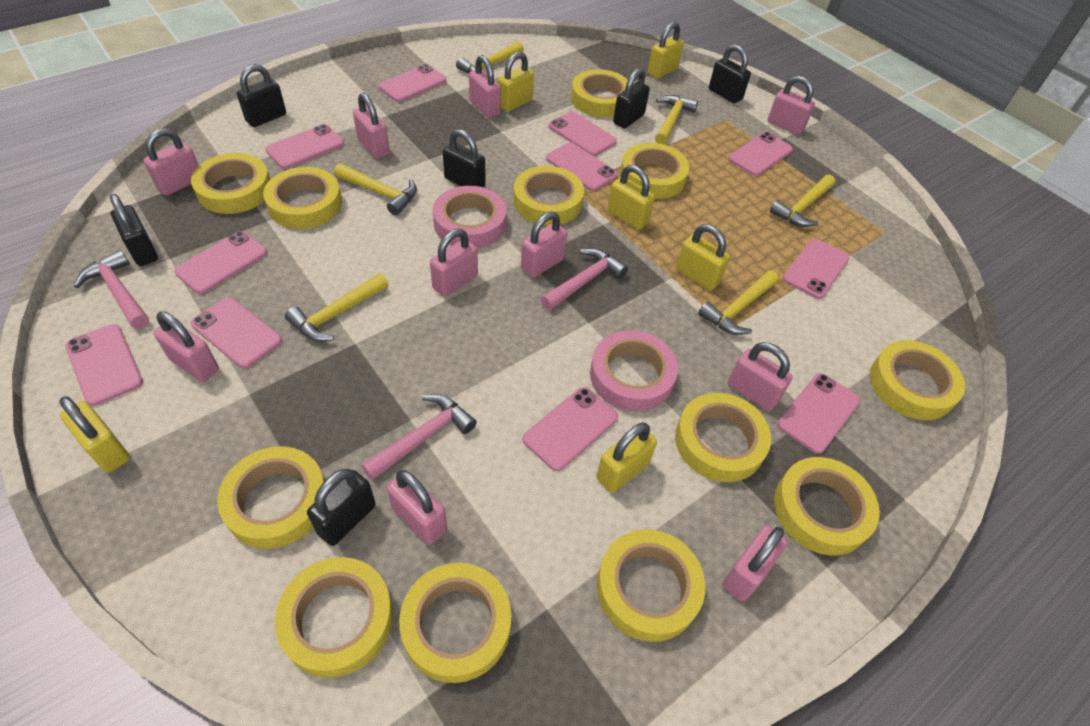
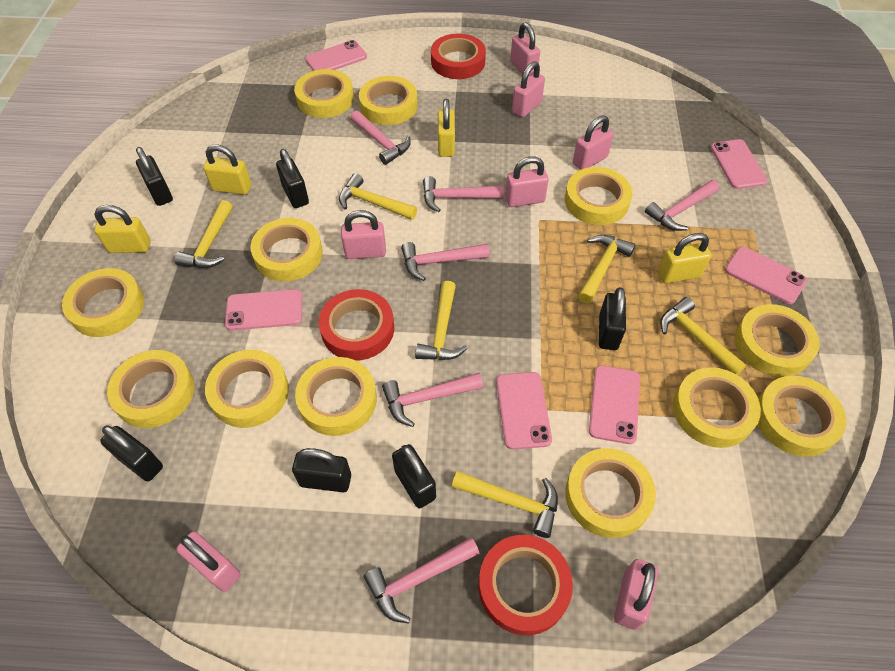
pink hammer: 3 -> 6
pink padlock: 10 -> 7
pink phone: 11 -> 6
pink tape: 2 -> 0
red tape: 0 -> 3
yellow padlock: 6 -> 4

